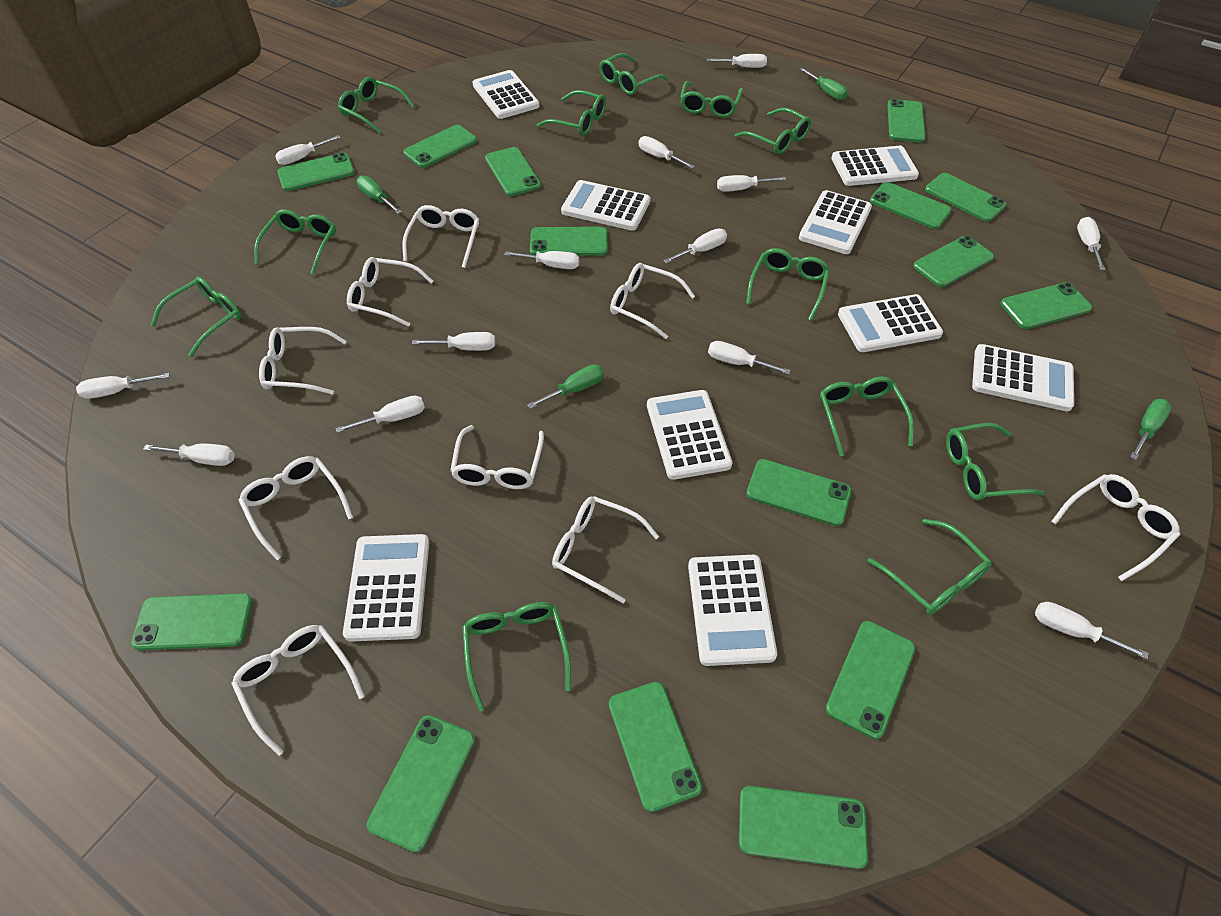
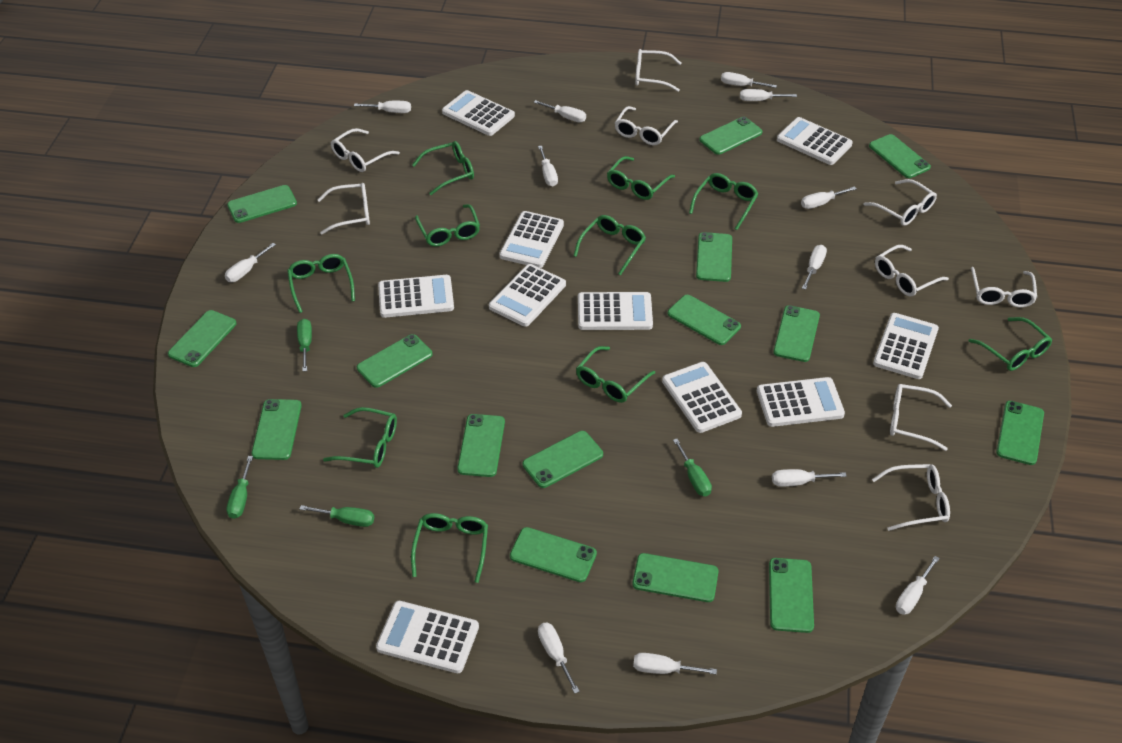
green glasses: 12 -> 10
white calculator: 9 -> 10
white screwdriver: 13 -> 12

